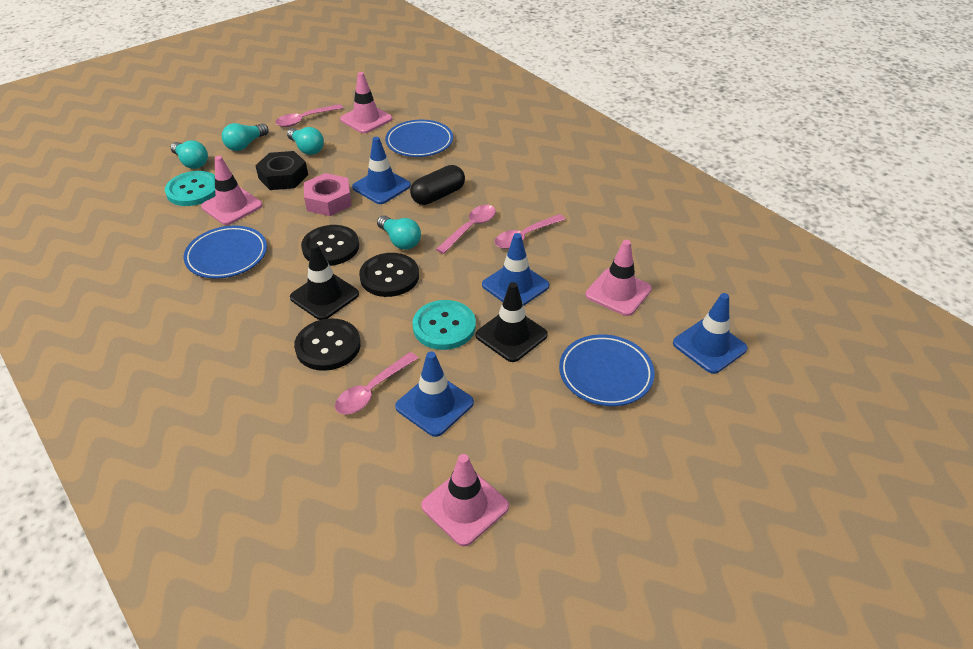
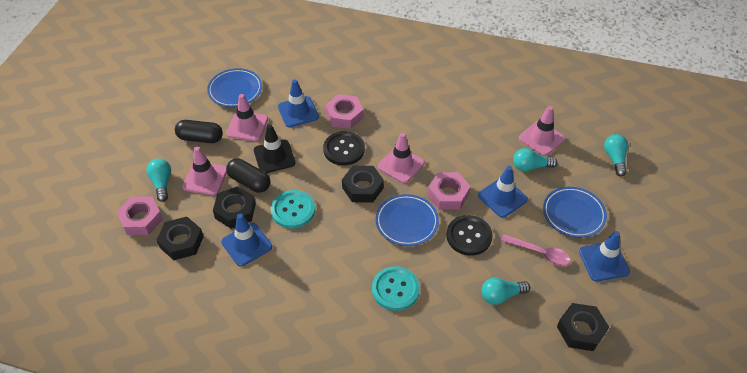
black button: 3 -> 2
black capsule: 1 -> 2
black nut: 1 -> 4
black traffic cone: 2 -> 1
pink nut: 1 -> 3
pink spoon: 4 -> 1

